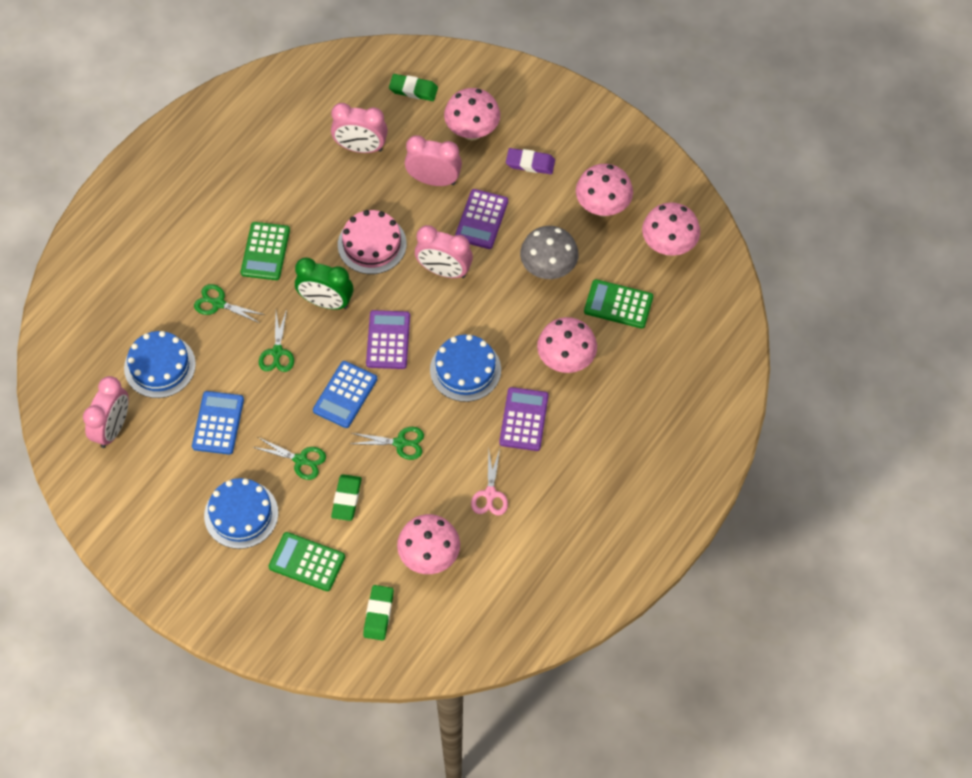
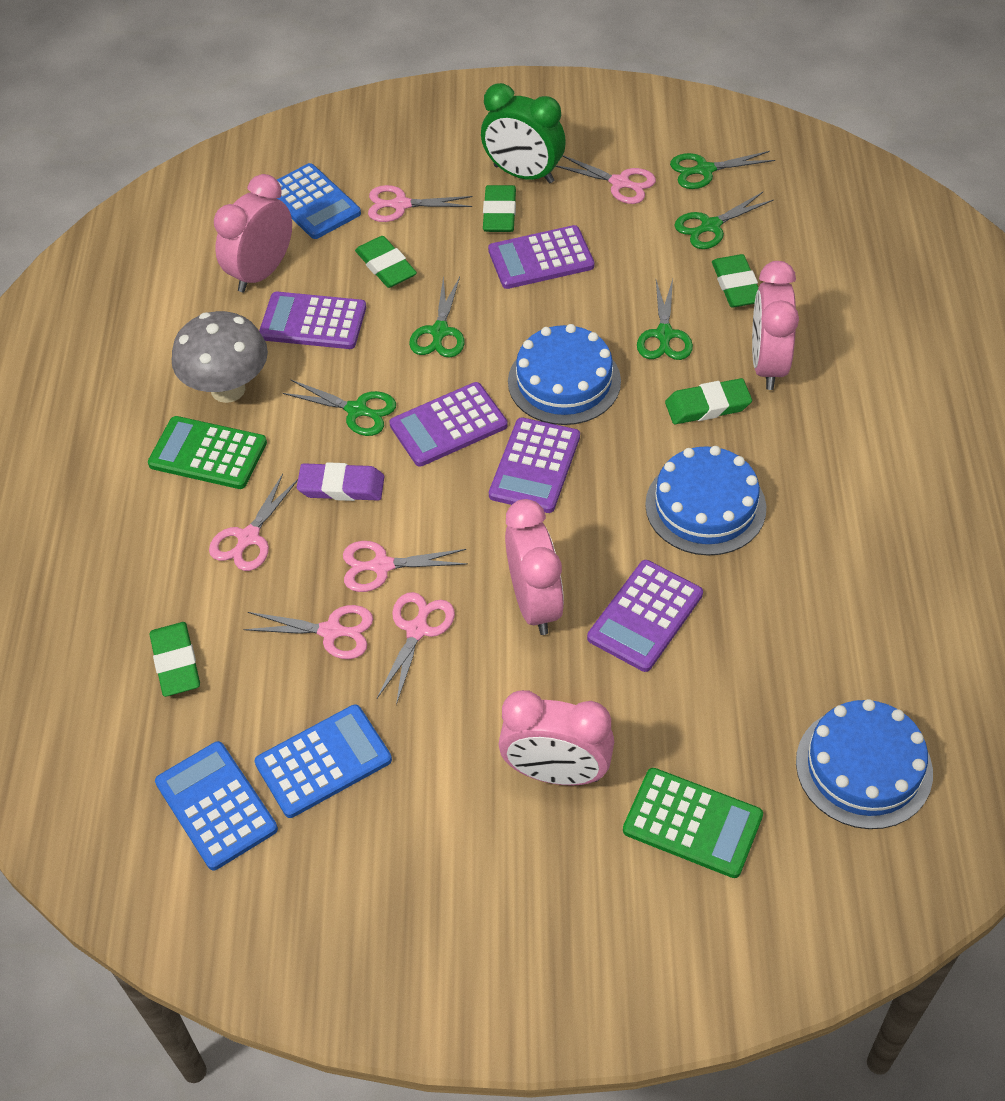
blue calculator: 2 -> 3
green calculator: 3 -> 2
green eraser: 3 -> 5
green scissors: 4 -> 5
pink cake: 1 -> 0
pink mushroom: 5 -> 0
pink scissors: 1 -> 6
purple calculator: 3 -> 5

